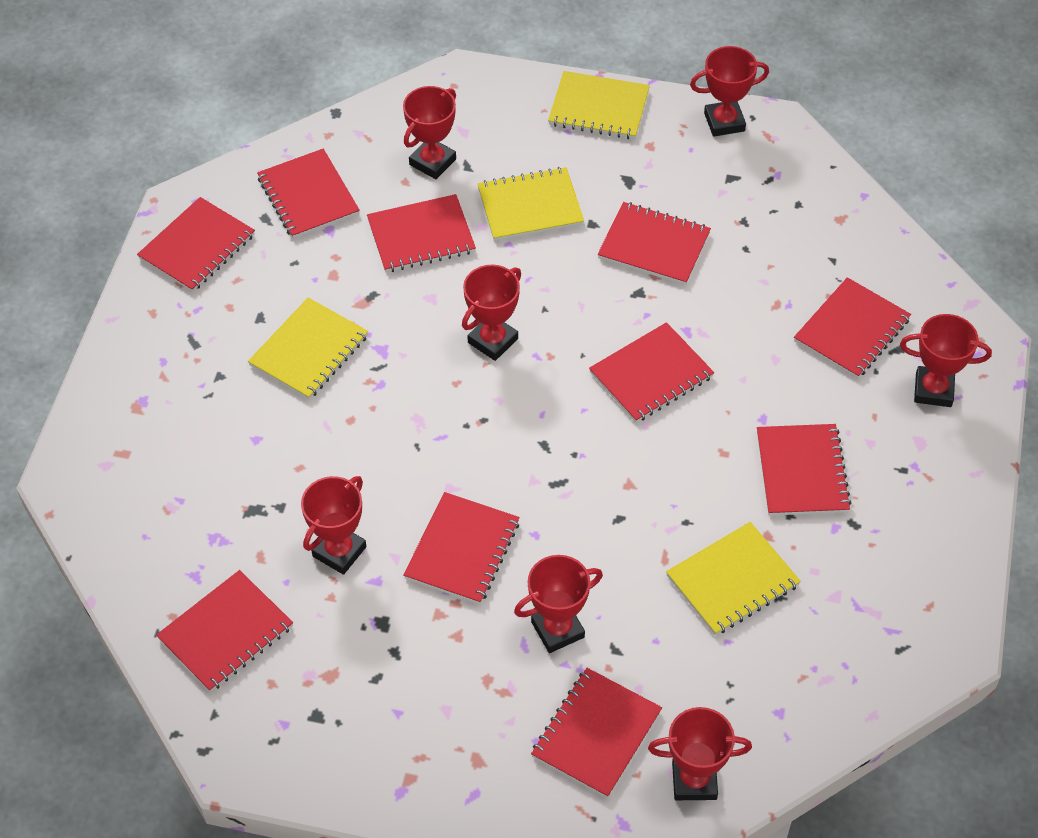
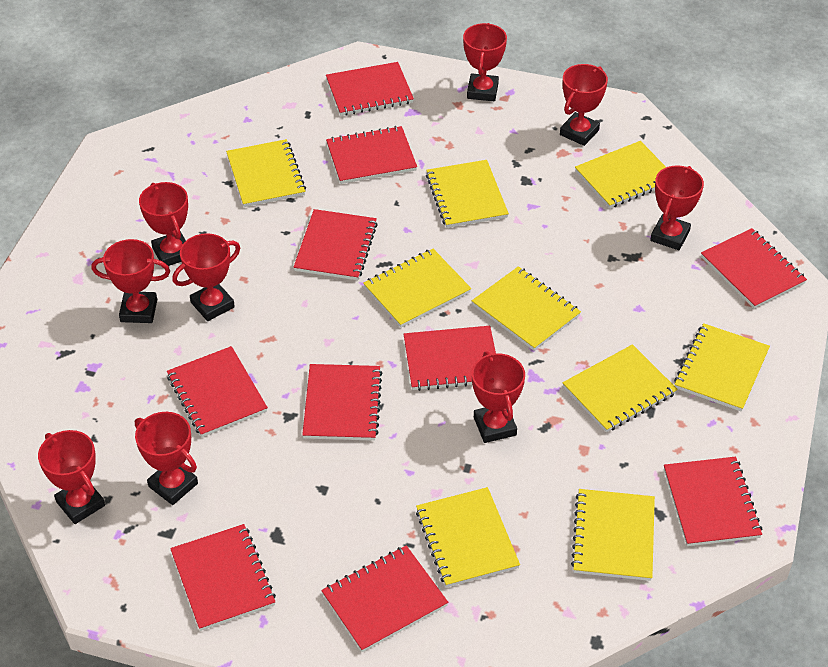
red trophy: 7 -> 9
yellow notebook: 4 -> 9

